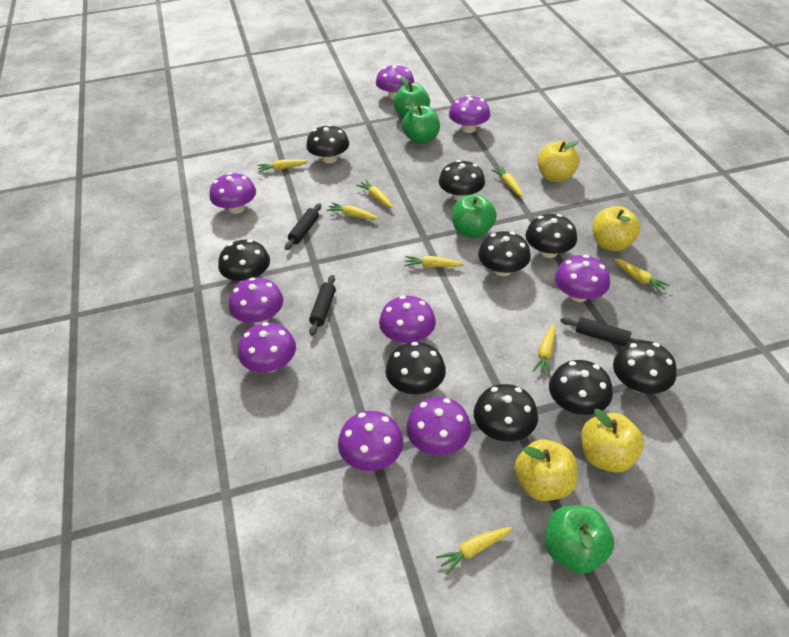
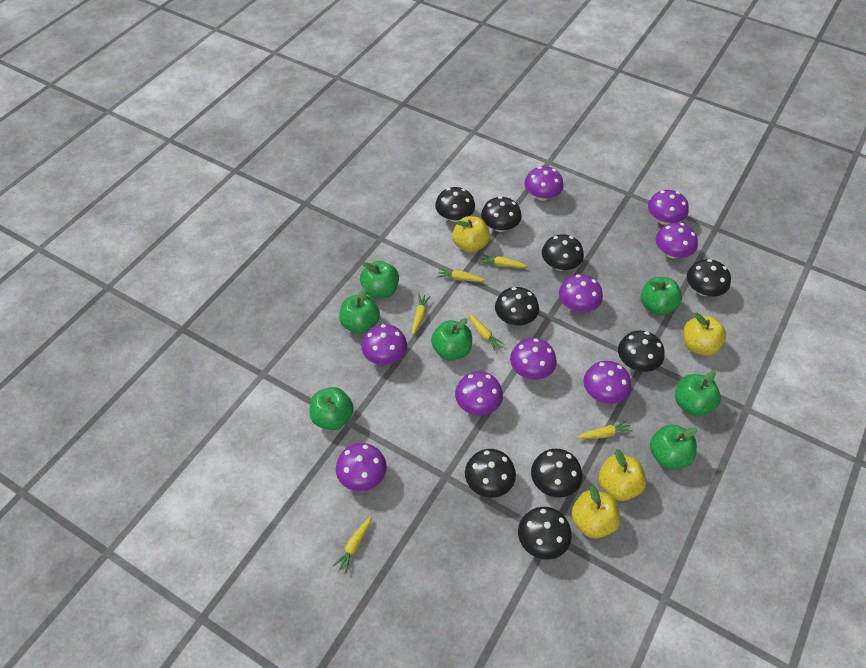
black rolling pin: 3 -> 0
green apple: 4 -> 7
yellow carrot: 8 -> 6

